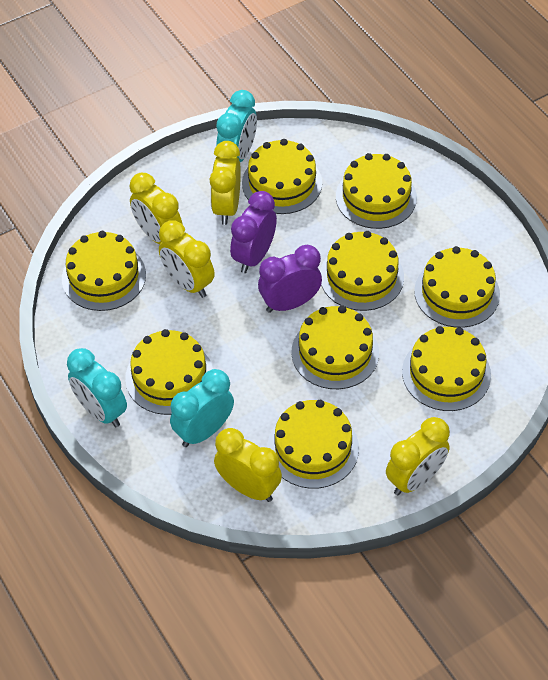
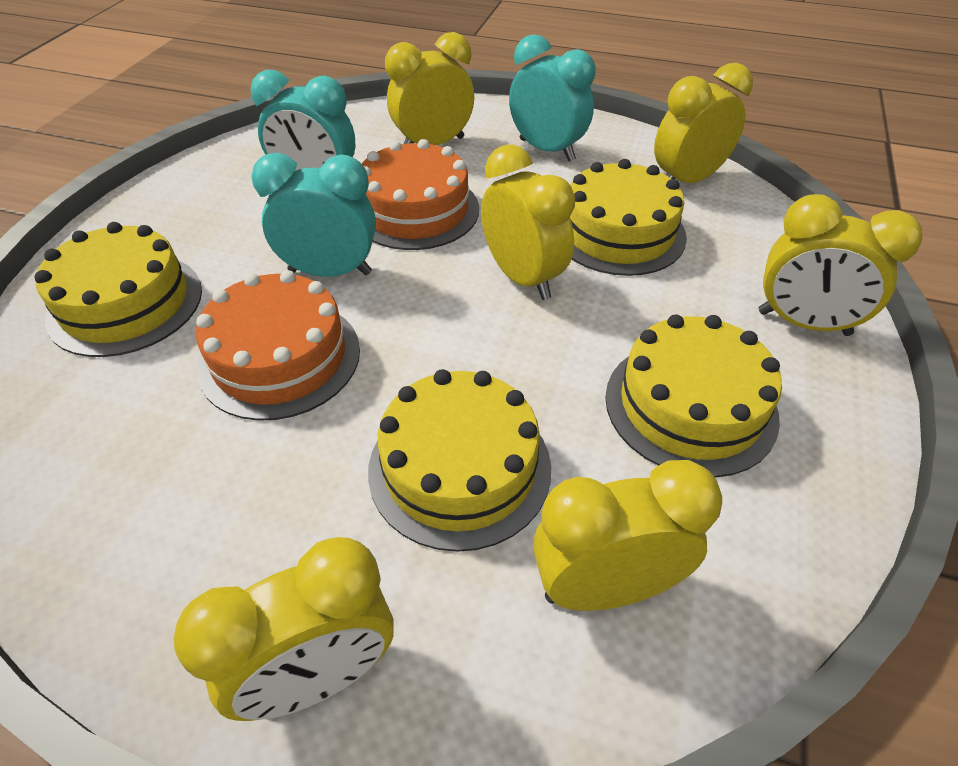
orange cake: 0 -> 2
purple clock: 2 -> 0
yellow cake: 9 -> 4
yellow clock: 5 -> 6

